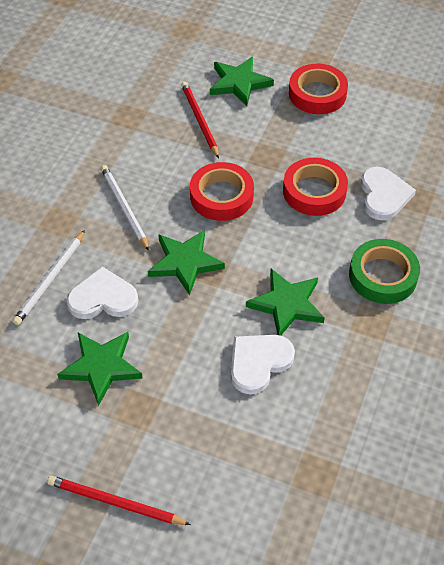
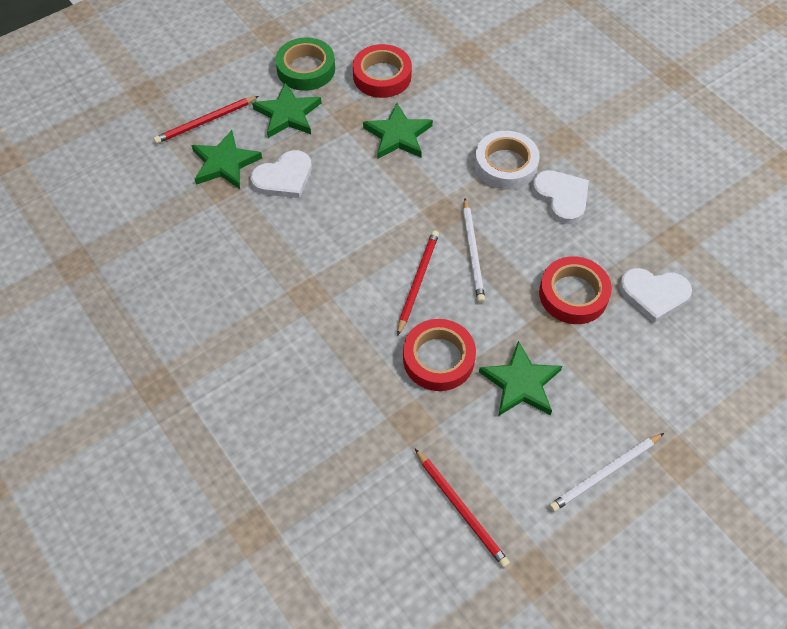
red pencil: 2 -> 3
white tape: 0 -> 1

